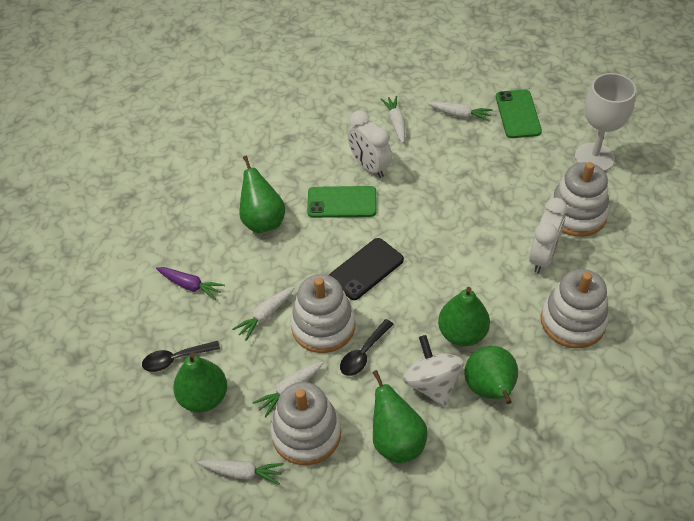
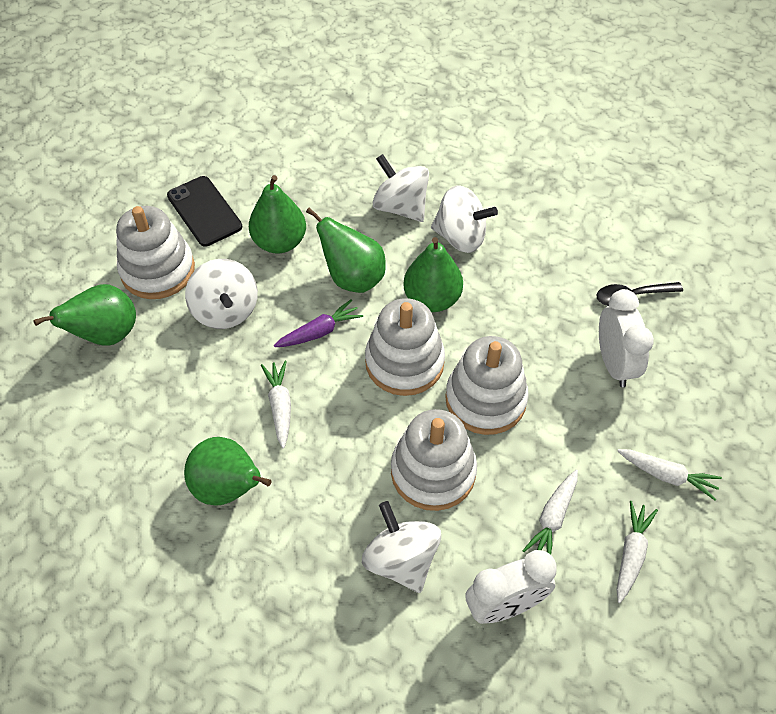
black spoon: 2 -> 1
green phone: 2 -> 0
white carrot: 5 -> 4
white goblet: 1 -> 0
white spinning top: 1 -> 4

